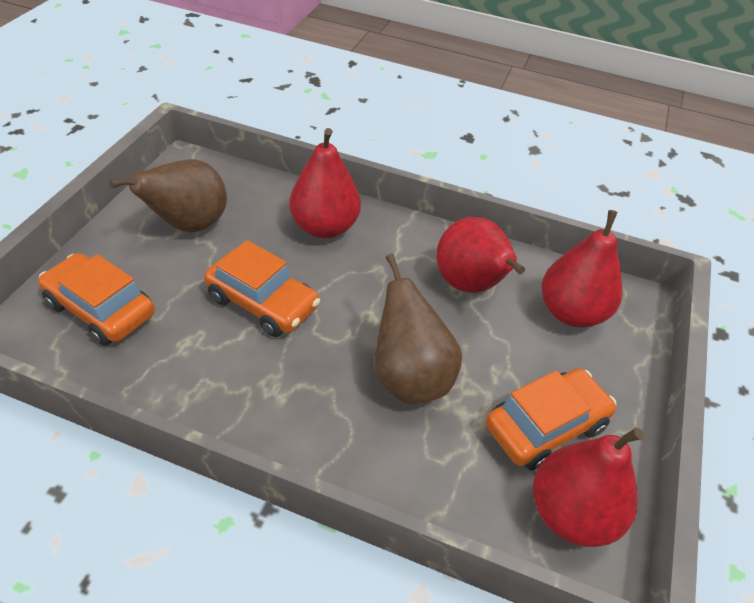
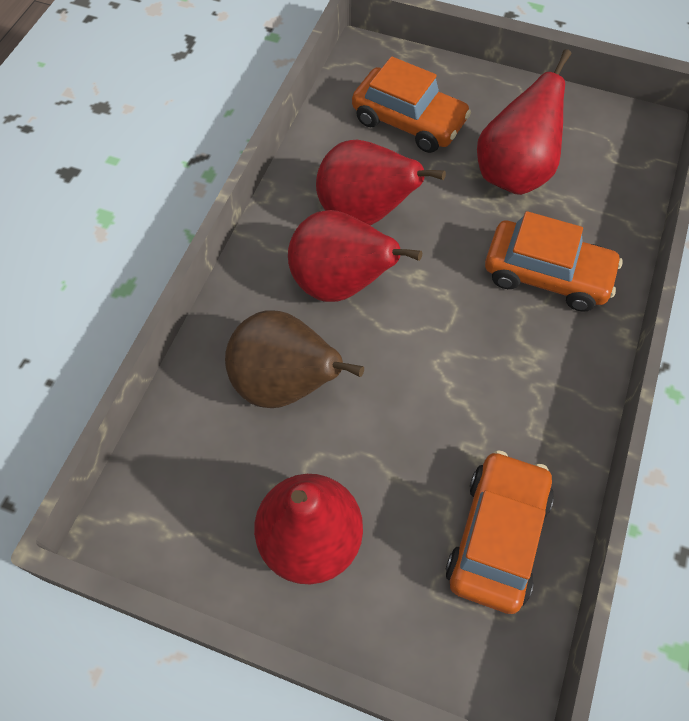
brown pear: 2 -> 1

